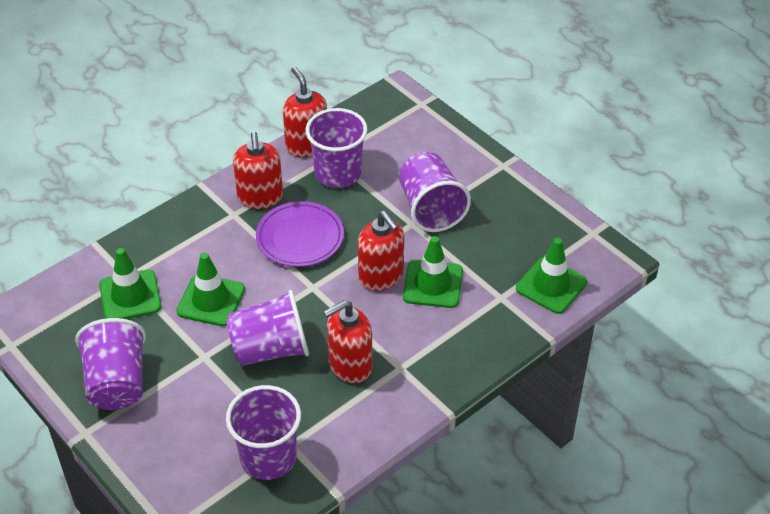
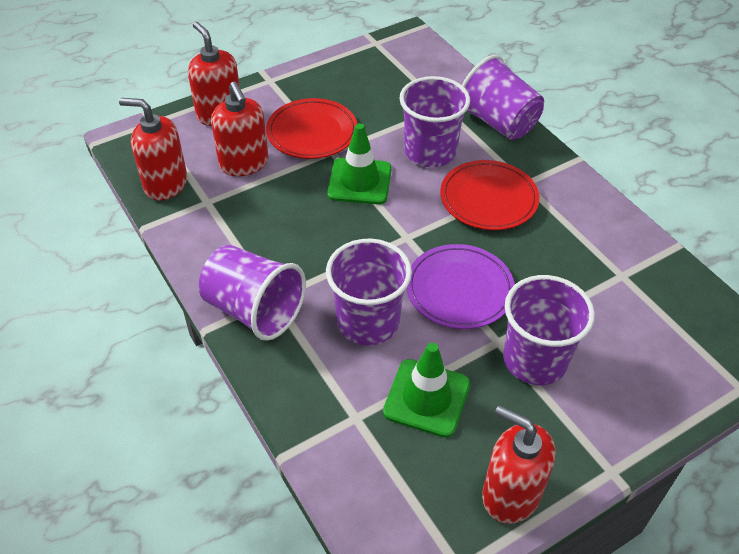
green traffic cone: 4 -> 2
red plate: 0 -> 2

